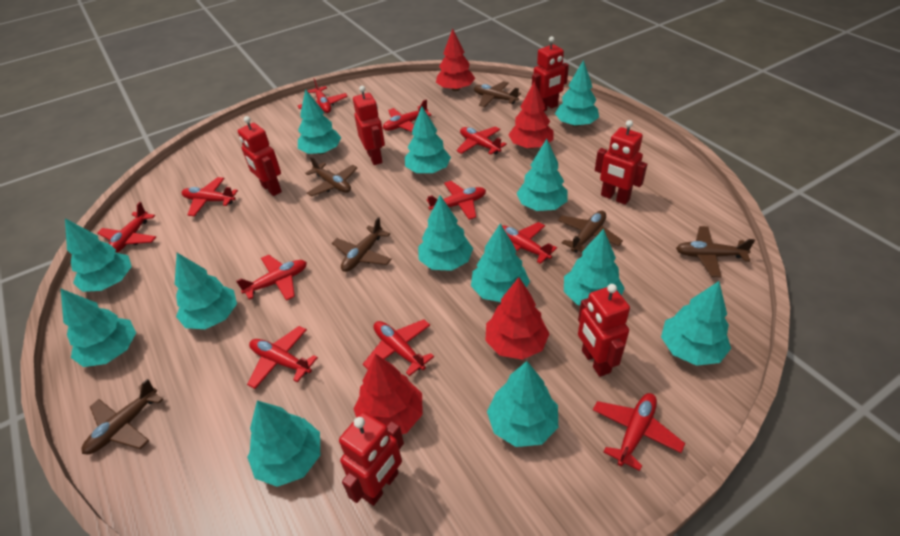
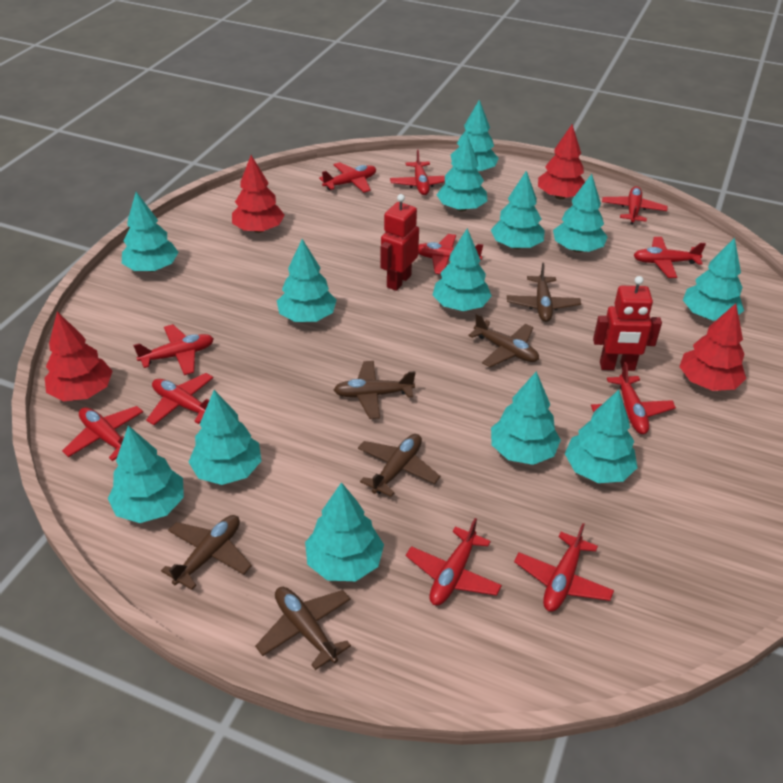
red robot: 6 -> 2

